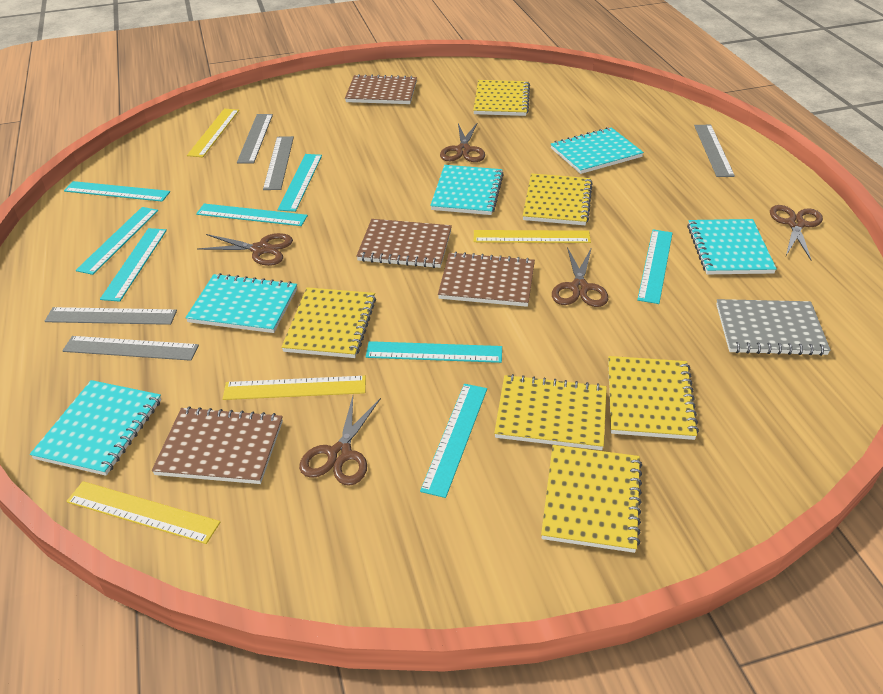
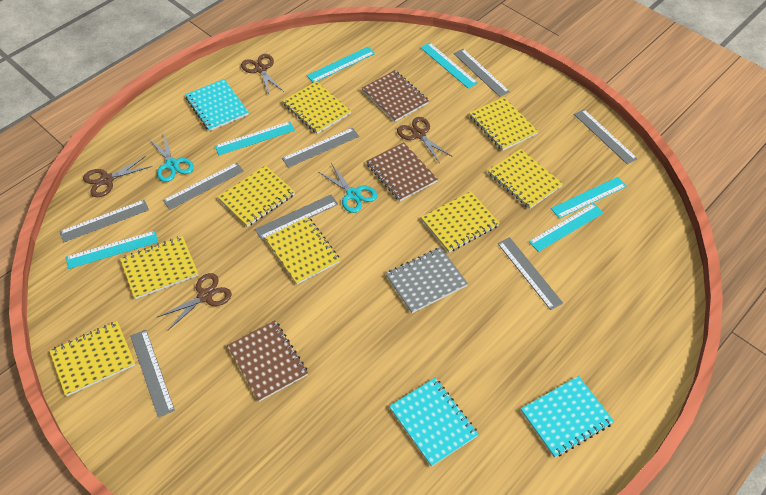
brown notebook: 4 -> 3
brown scissors: 5 -> 4
grey ruler: 5 -> 8
turquoise notebook: 5 -> 3
turquoise ruler: 8 -> 6
turquoise scissors: 0 -> 2
yellow notebook: 6 -> 8
yellow ruler: 4 -> 0

